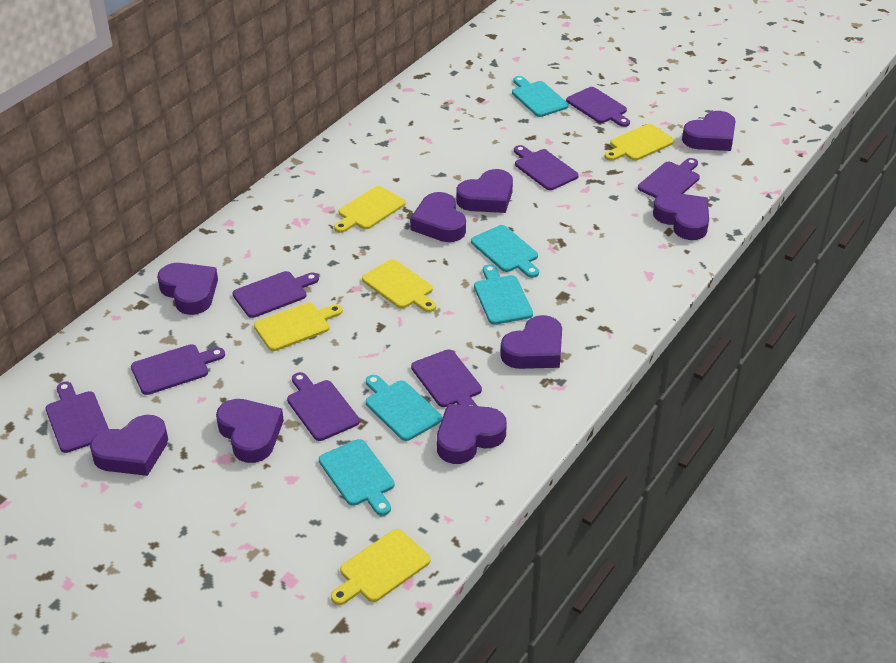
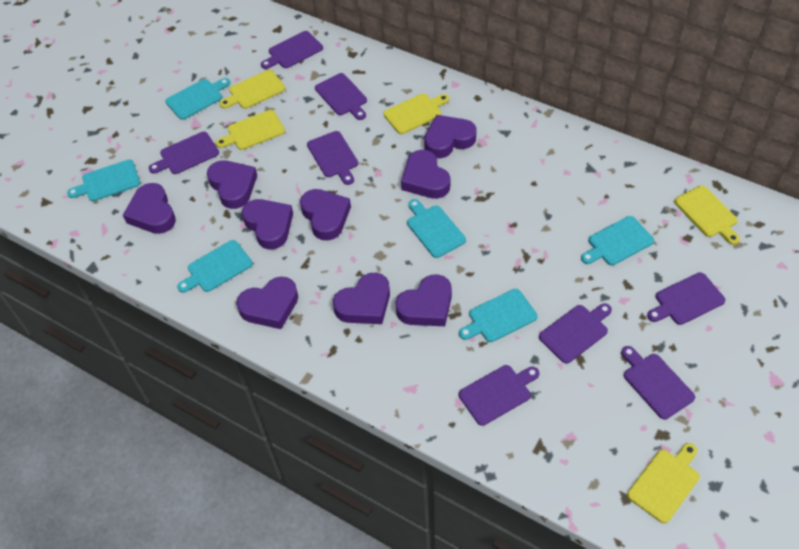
turquoise cutting board: 5 -> 6

